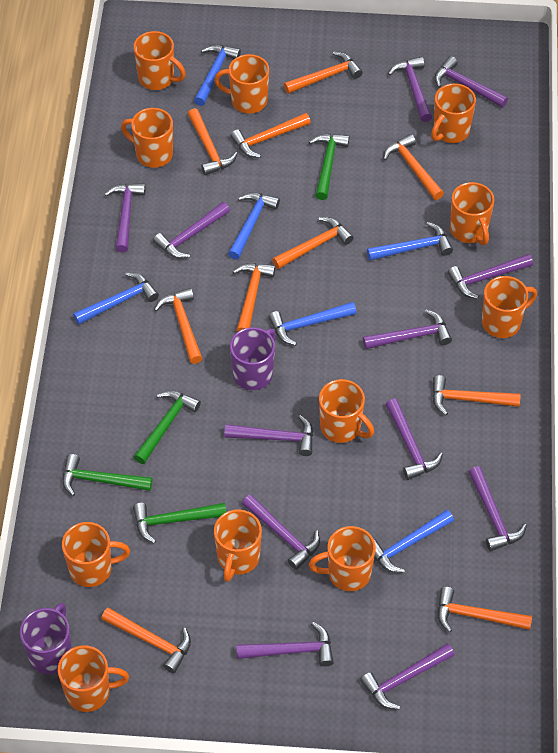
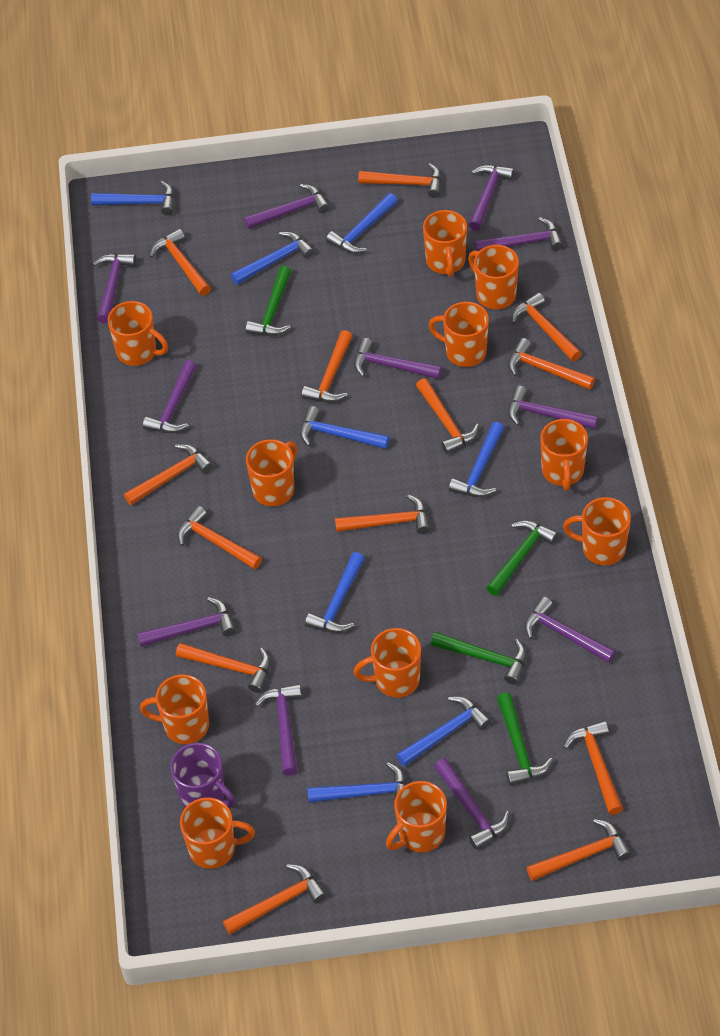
blue hammer: 6 -> 8
orange hammer: 10 -> 13
purple hammer: 12 -> 11
purple mug: 2 -> 1

